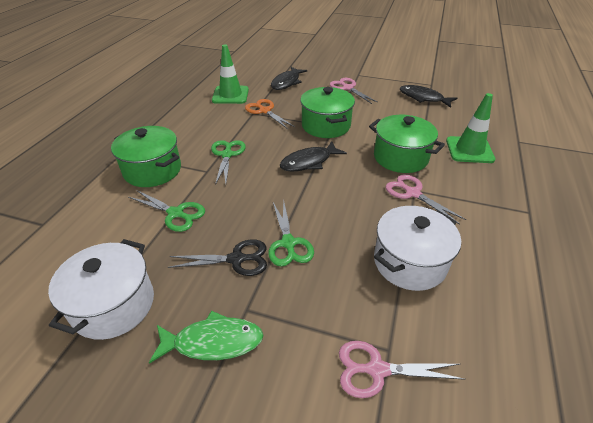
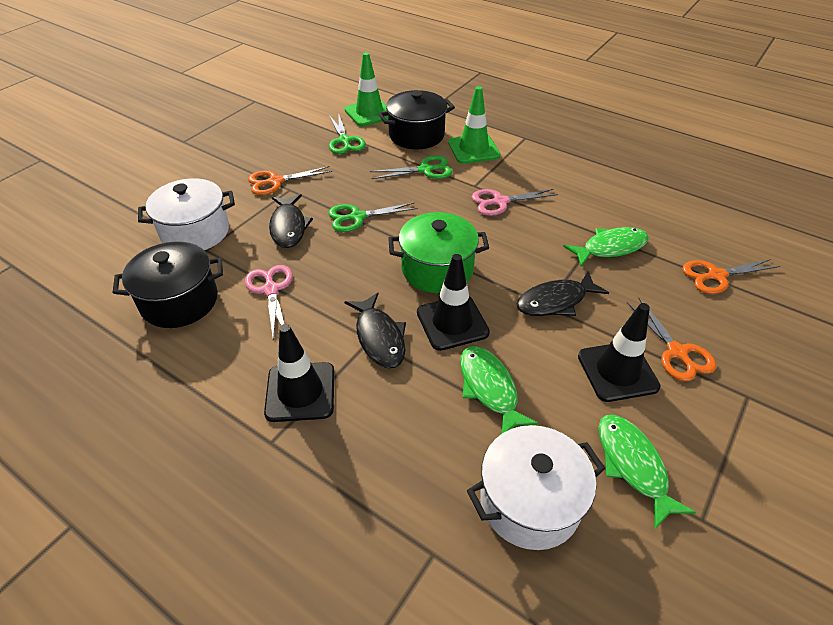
black pot: 0 -> 2
black scissors: 1 -> 0
black traffic cone: 0 -> 3
green fish: 1 -> 3
green pot: 3 -> 1
orange scissors: 1 -> 3
pink scissors: 3 -> 2

